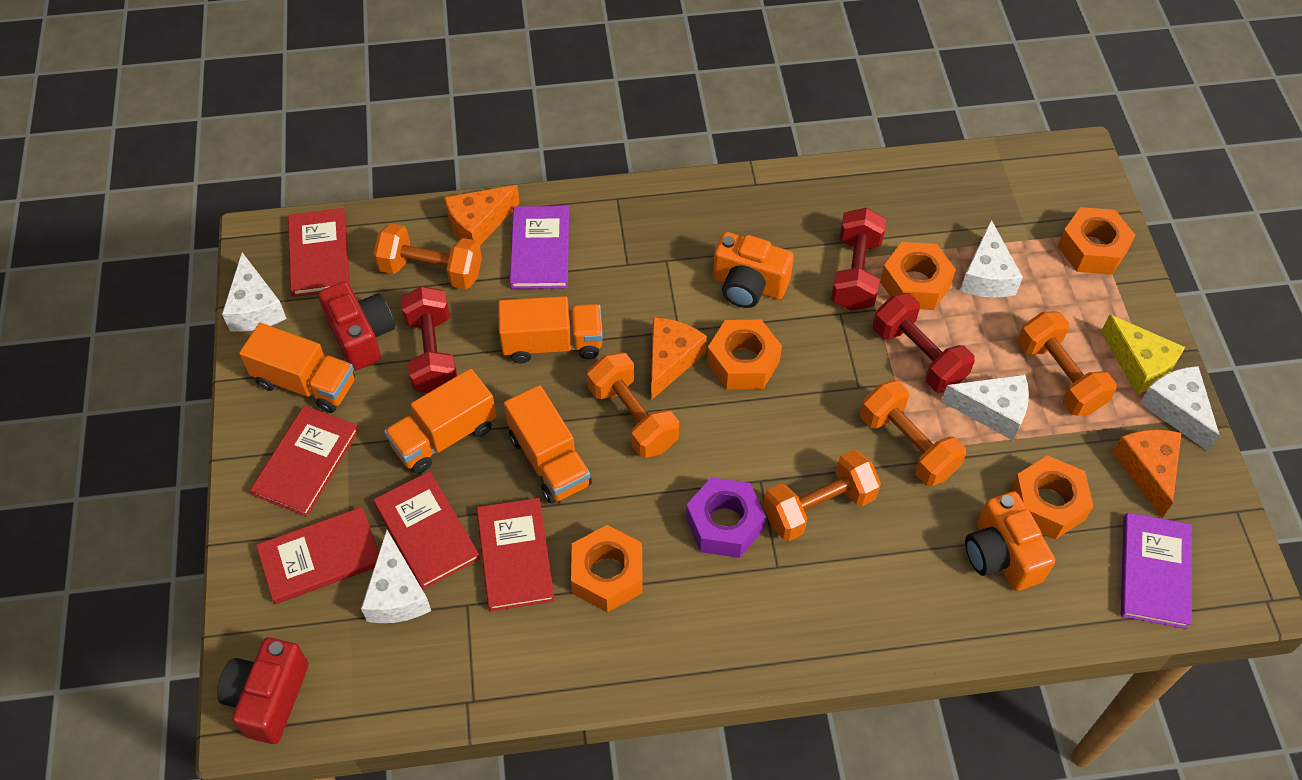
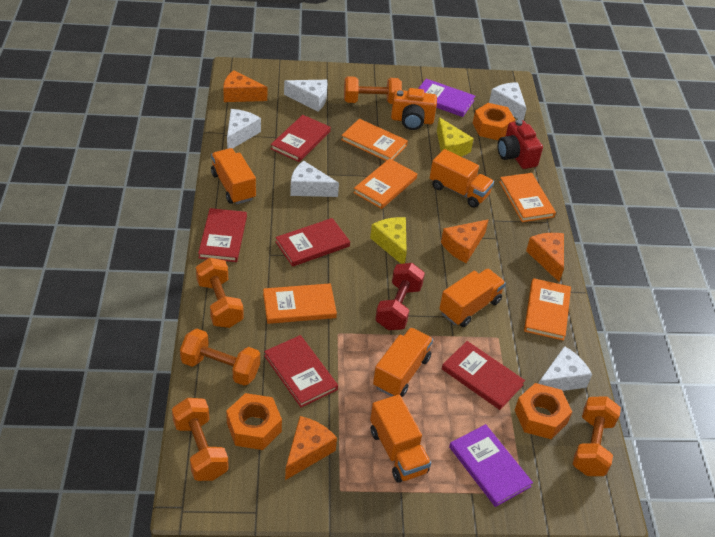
orange book: 0 -> 5
orange camera: 2 -> 1
orange cheese: 3 -> 4
orange nut: 5 -> 3
orange truck: 4 -> 5
purple nut: 1 -> 0
red camera: 2 -> 1
red dumbbell: 3 -> 1
yellow cheese: 1 -> 2

